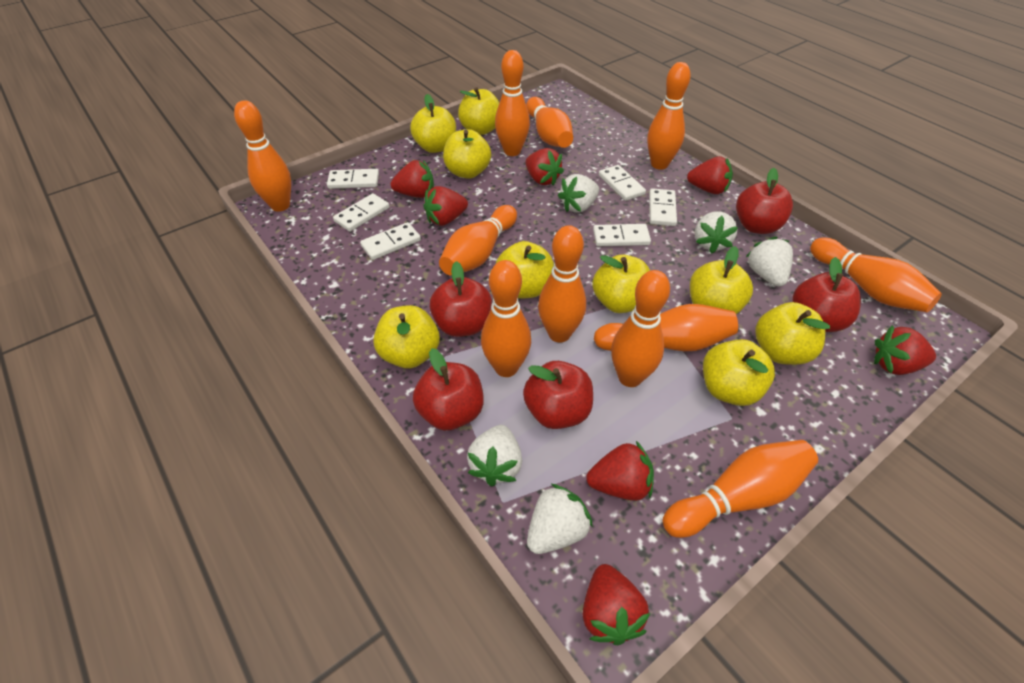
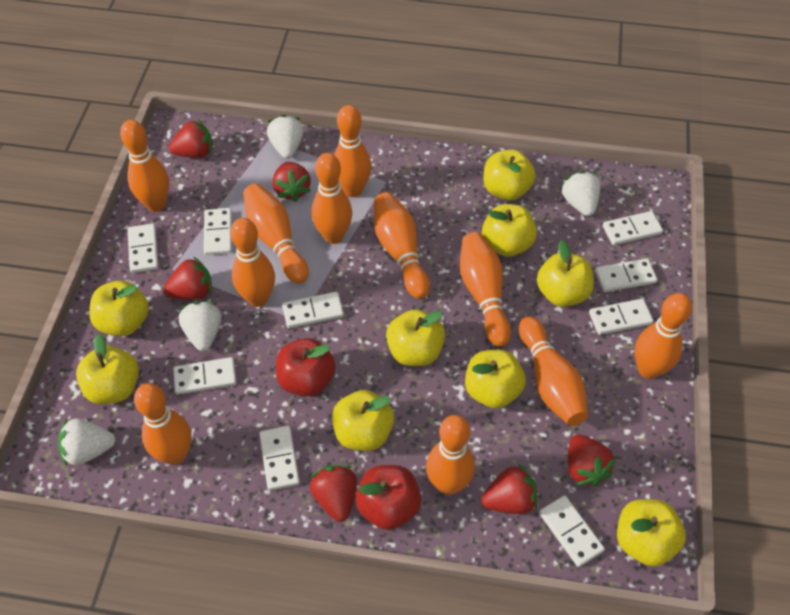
red apple: 5 -> 2
red strawberry: 7 -> 6
white domino: 6 -> 9
white strawberry: 5 -> 4

